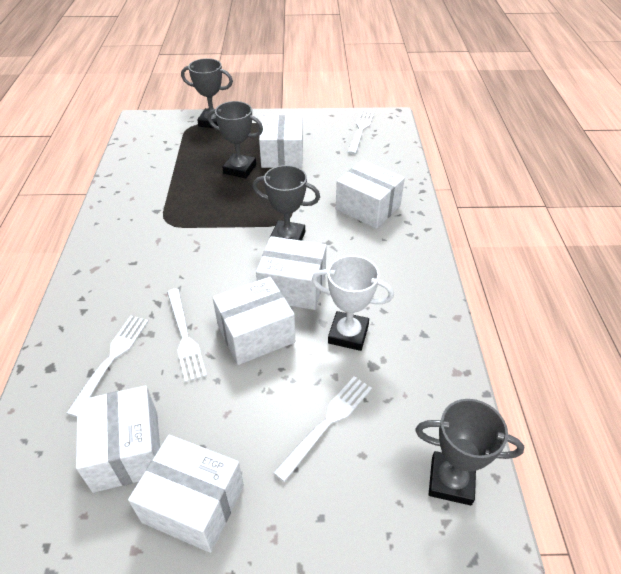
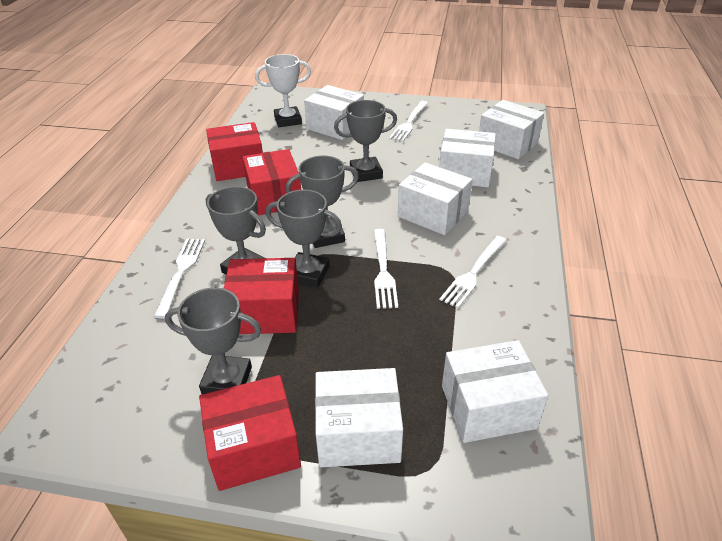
grey trophy: 4 -> 5
red box: 0 -> 4

